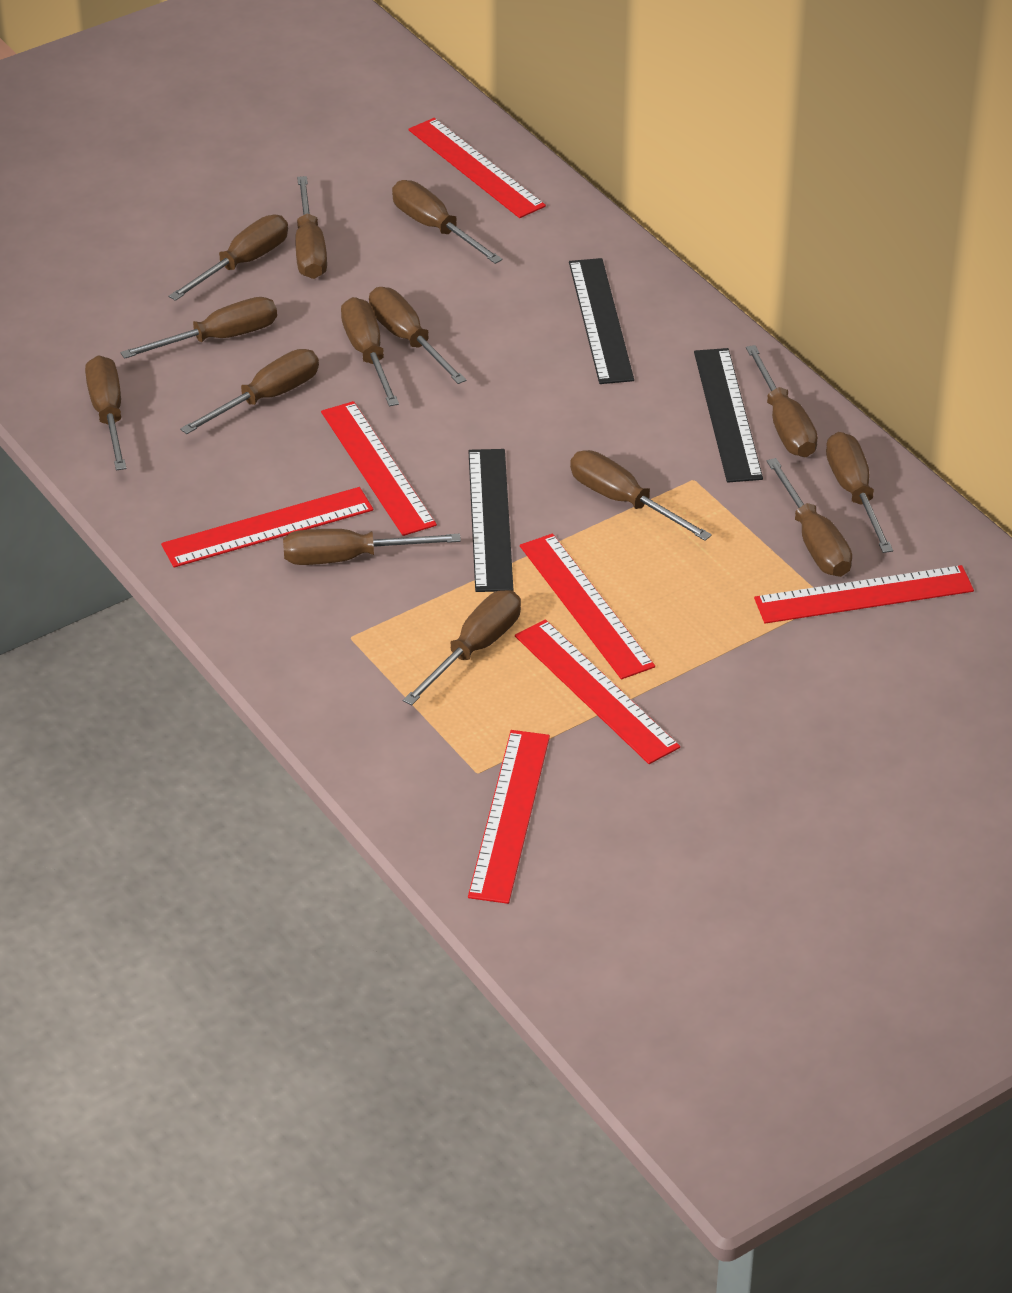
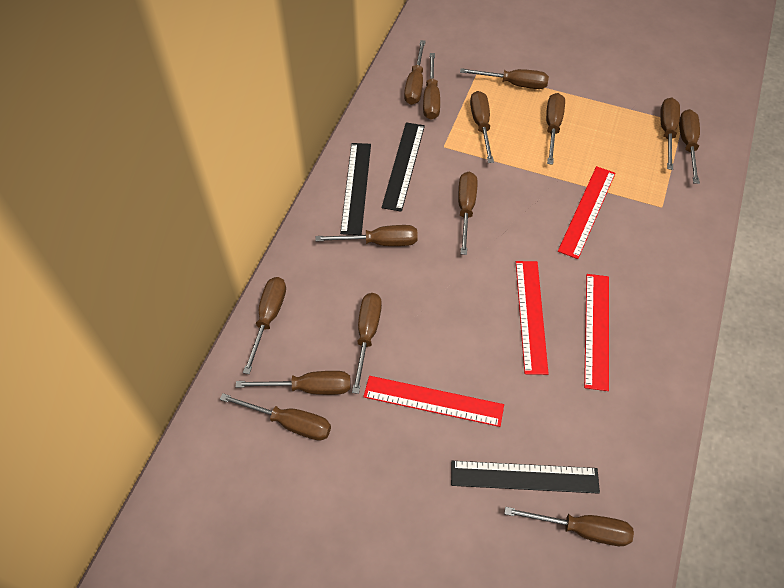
red ruler: 7 -> 4

